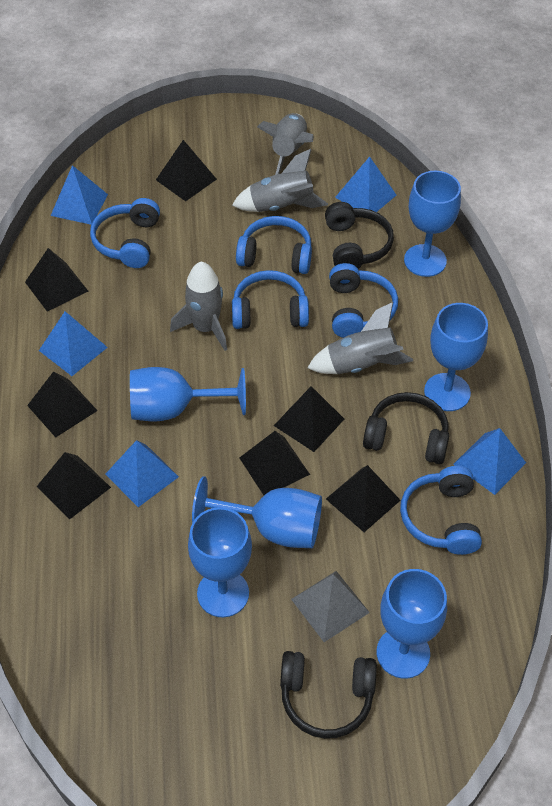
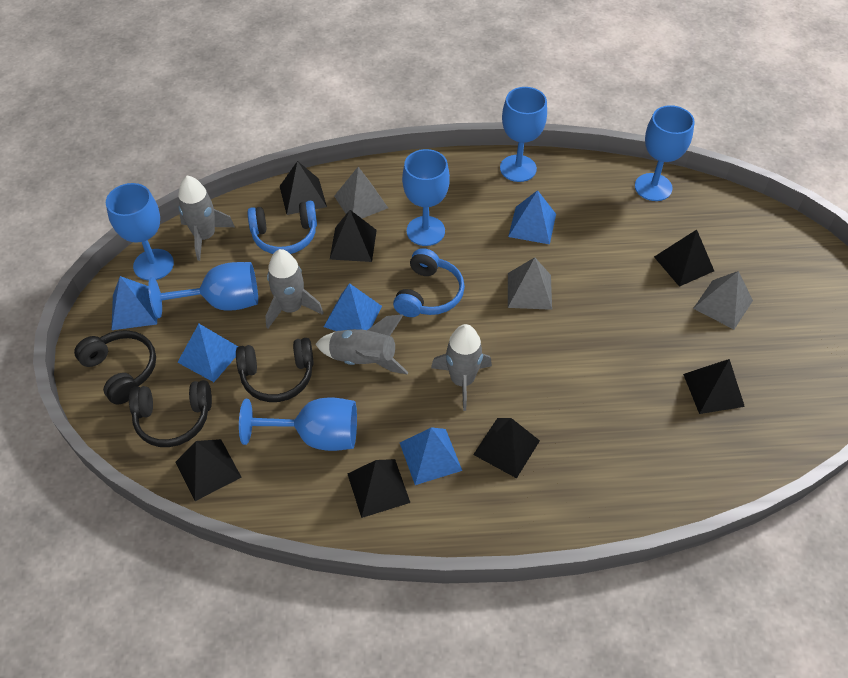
blue headphones: 5 -> 2
grey pyramid: 1 -> 3

